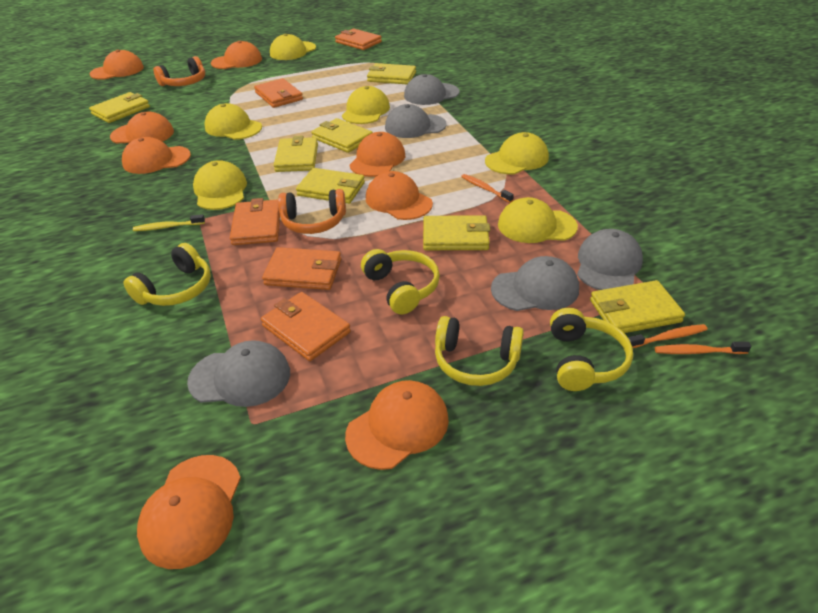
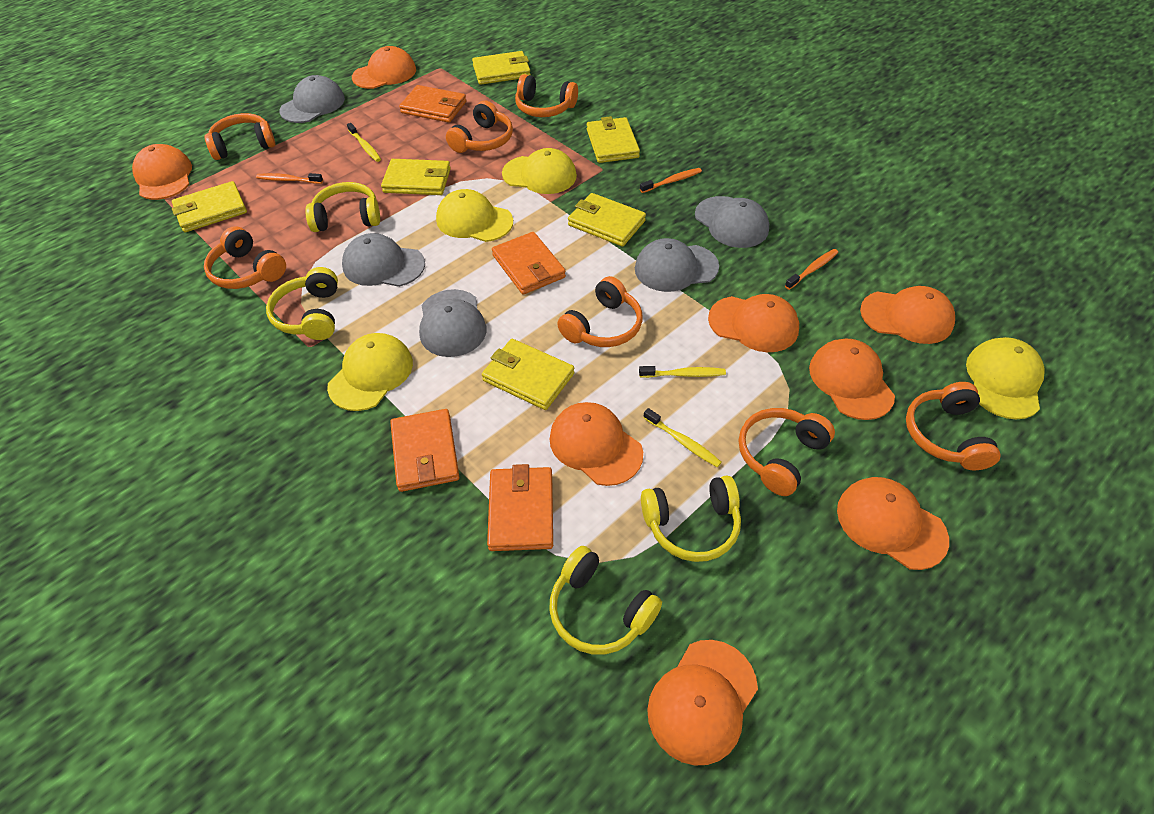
orange headphones: 2 -> 7
orange wallet: 5 -> 4
yellow cap: 6 -> 4
yellow toothbrush: 1 -> 3
yellow wallet: 7 -> 6

